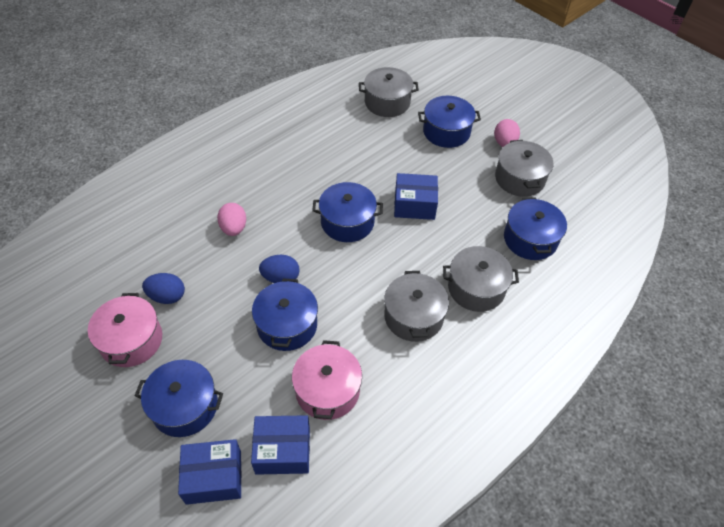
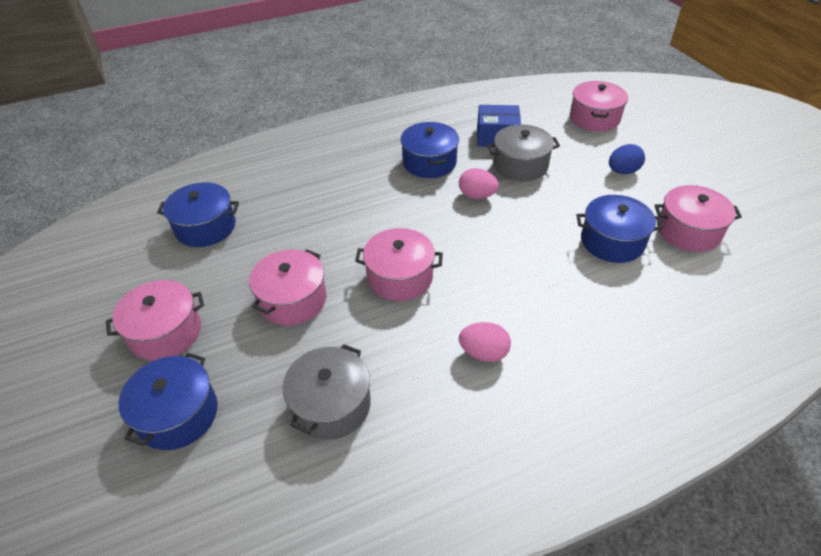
blue box: 3 -> 1
blue egg: 2 -> 1
blue pot: 5 -> 4
grey pot: 4 -> 2
pink pot: 2 -> 5

